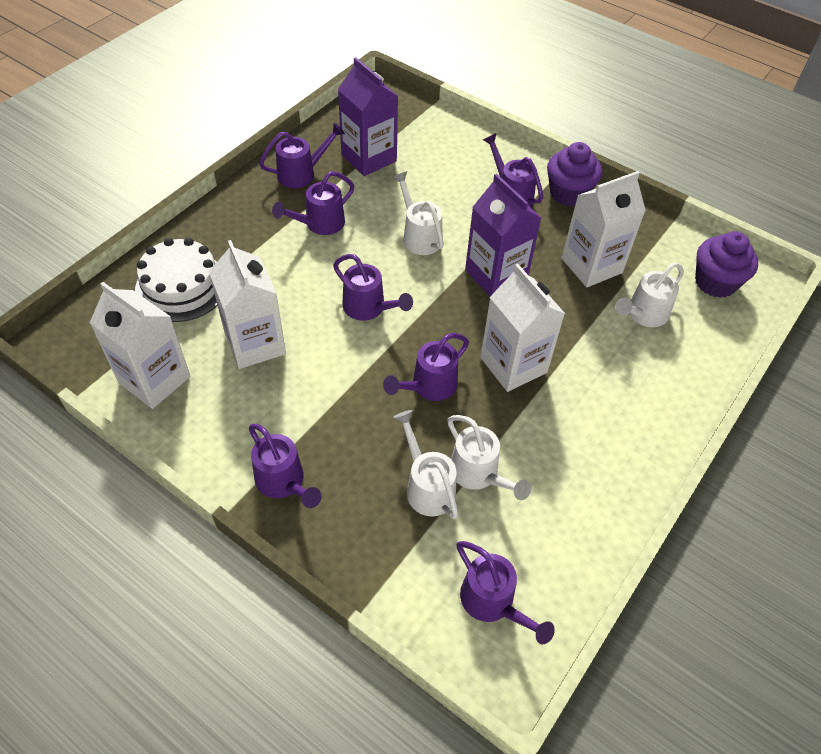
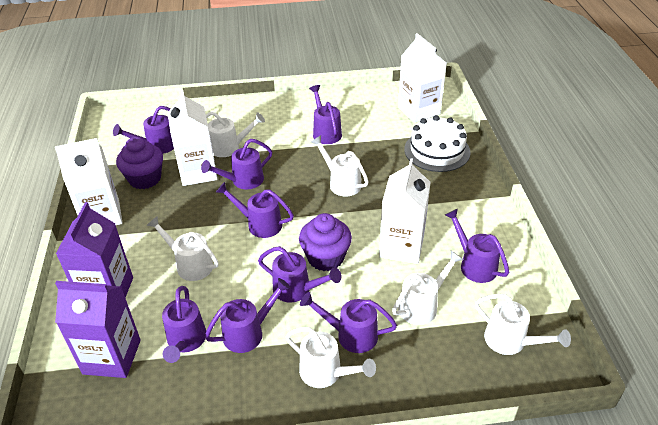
purple watering can: 7 -> 9
white watering can: 4 -> 6

